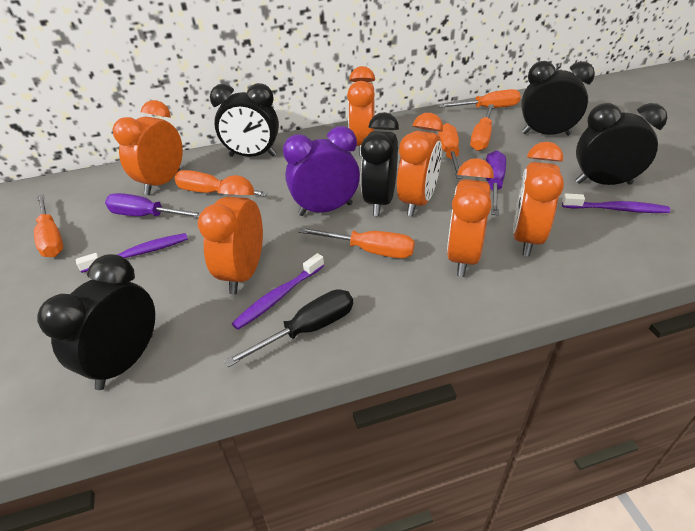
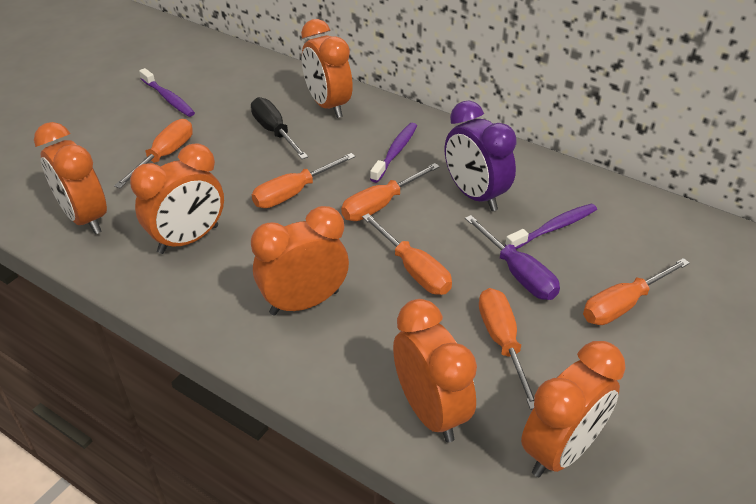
black clock: 5 -> 0
purple screwdriver: 2 -> 1

